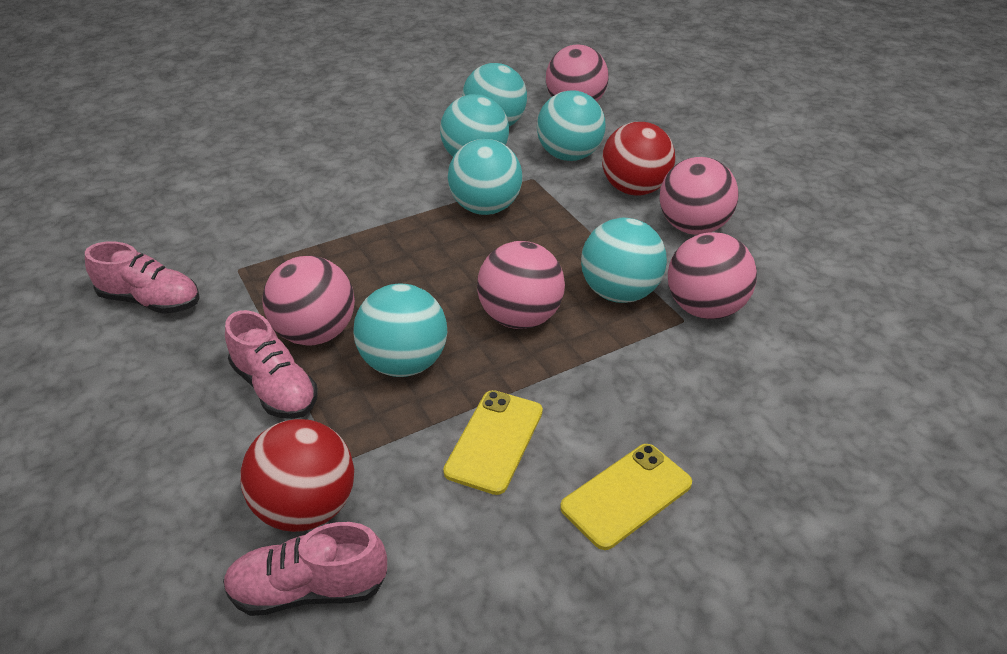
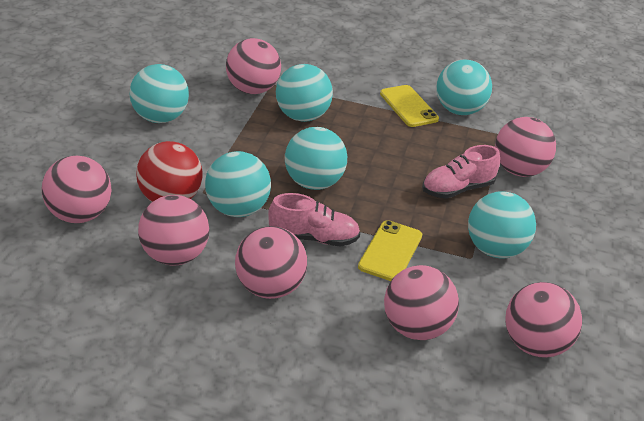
pink ball: 5 -> 7
pink shoe: 3 -> 2
red ball: 2 -> 1

